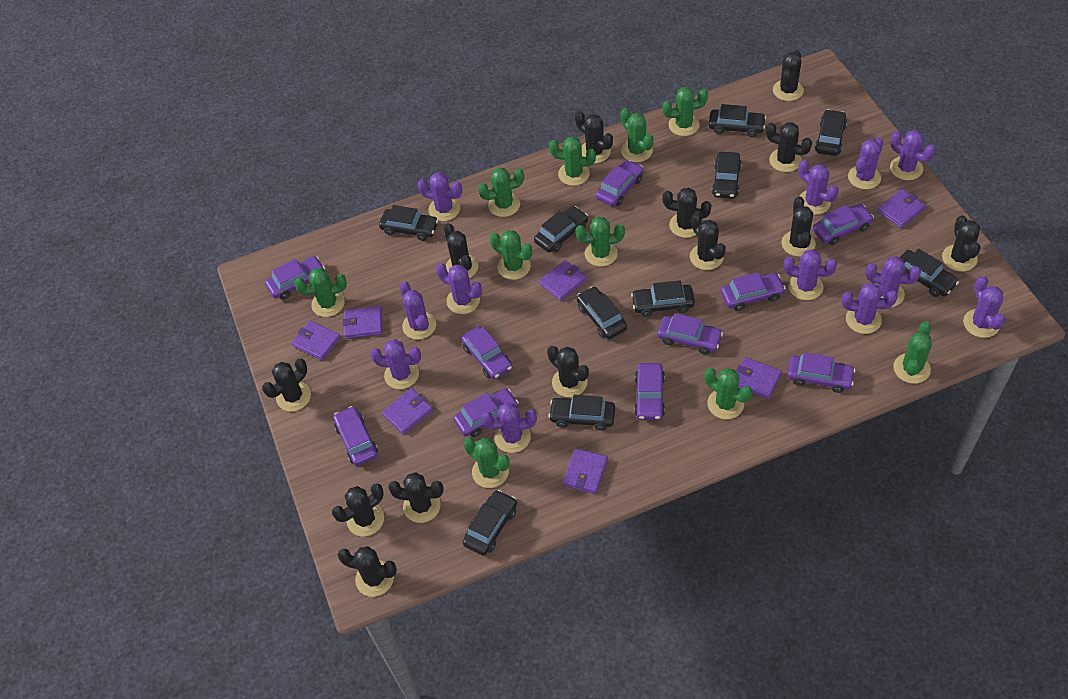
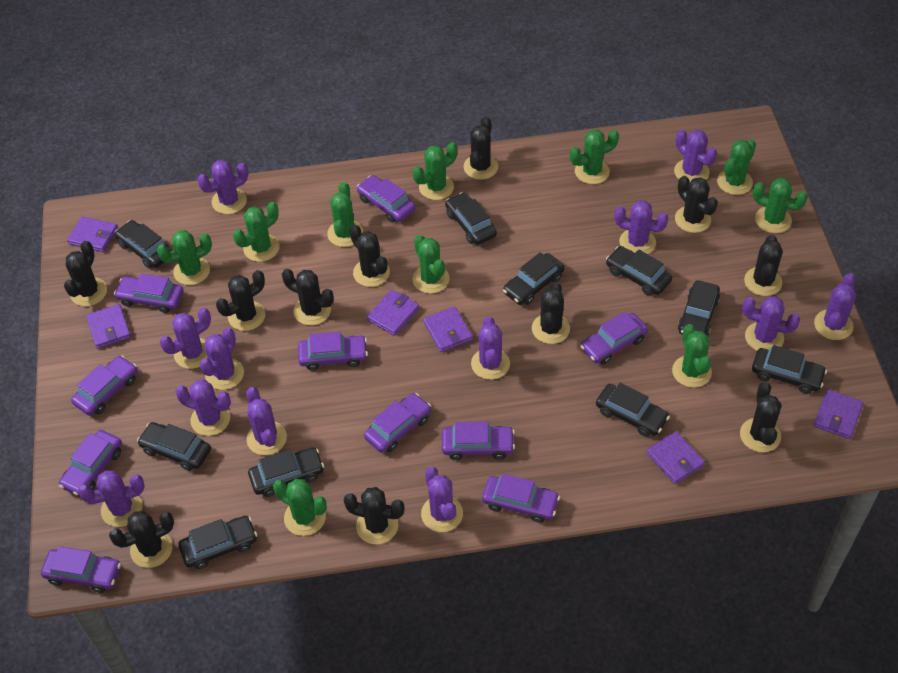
black cactus: 13 -> 11
purple wallet: 7 -> 6

